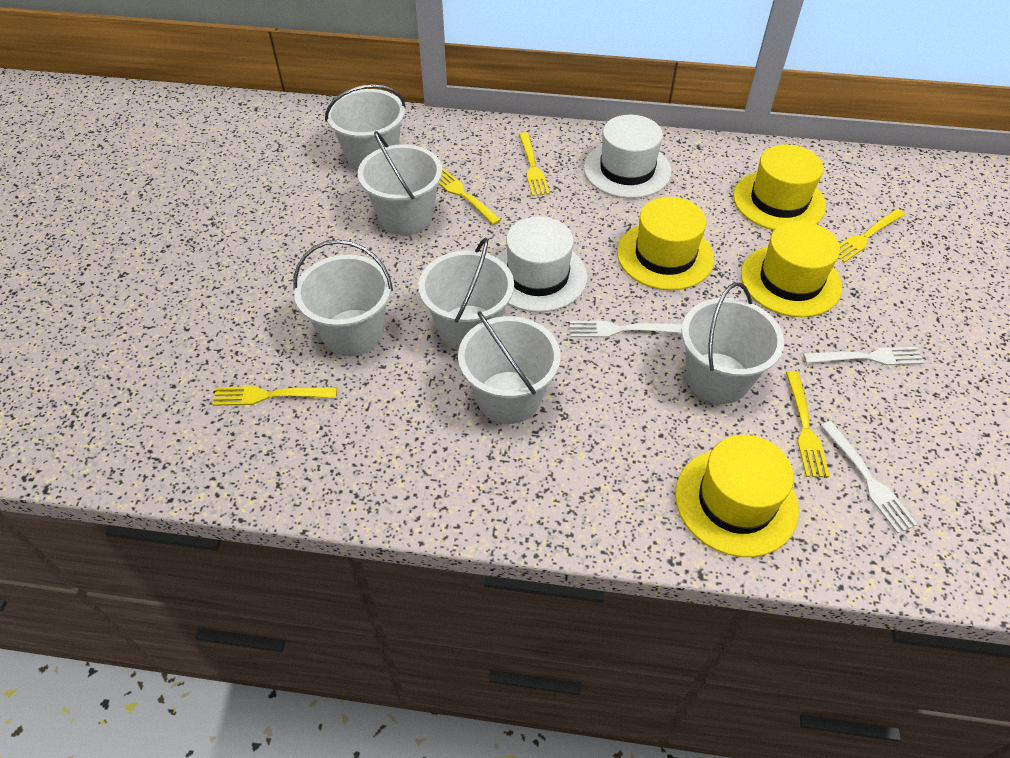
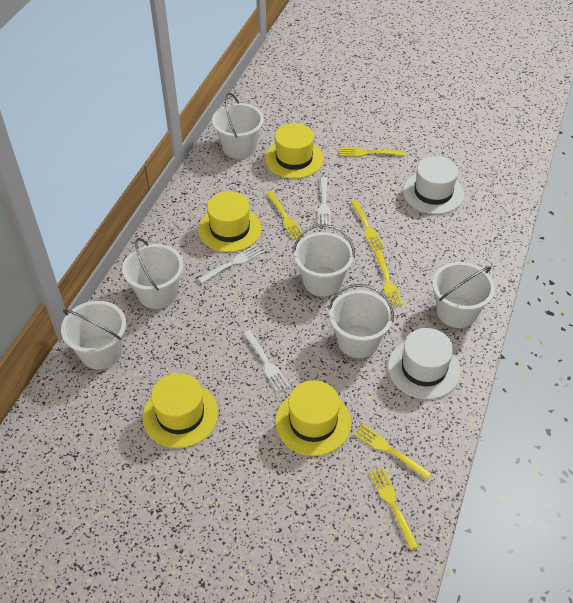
yellow fork: 5 -> 6

